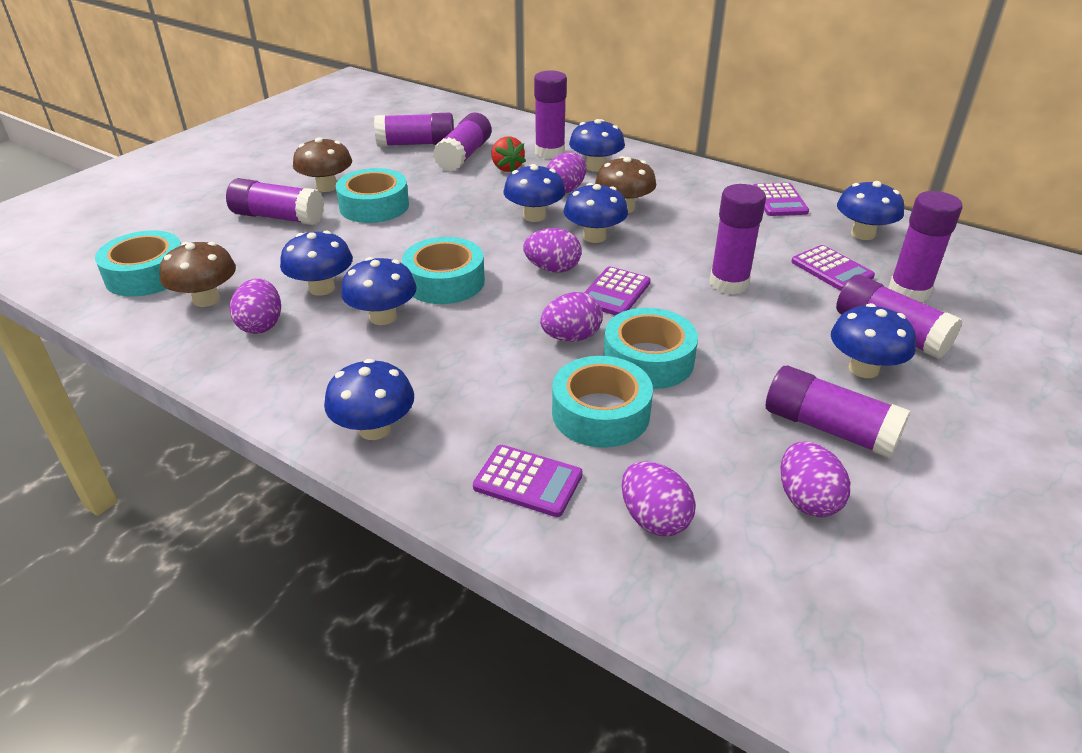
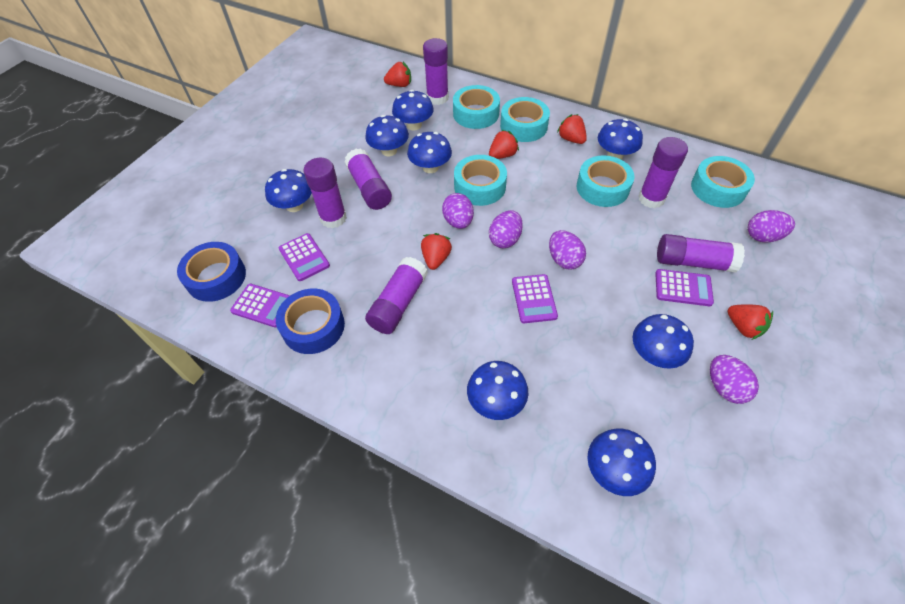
blue tape: 0 -> 2
brown mushroom: 3 -> 0
purple egg: 6 -> 5
purple glue stick: 8 -> 6
red strawberry: 1 -> 5

